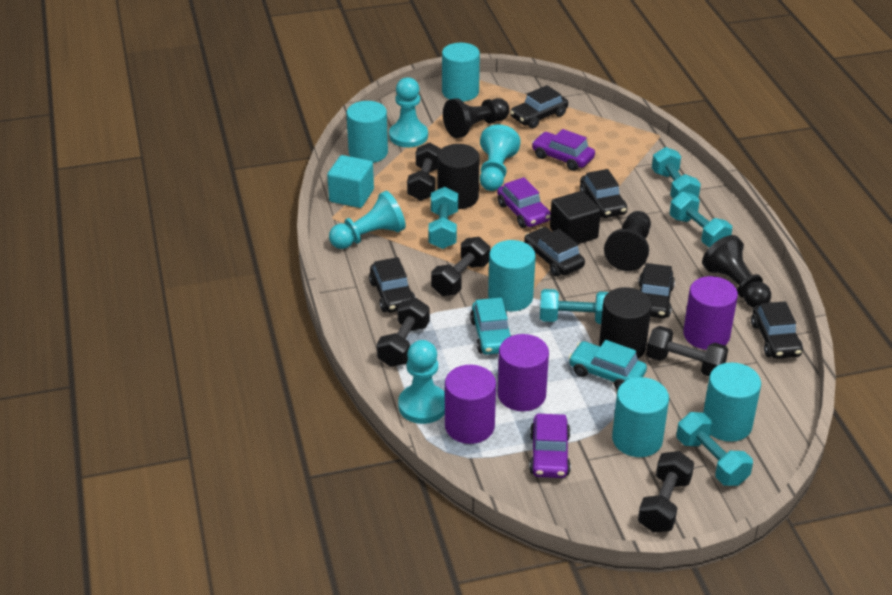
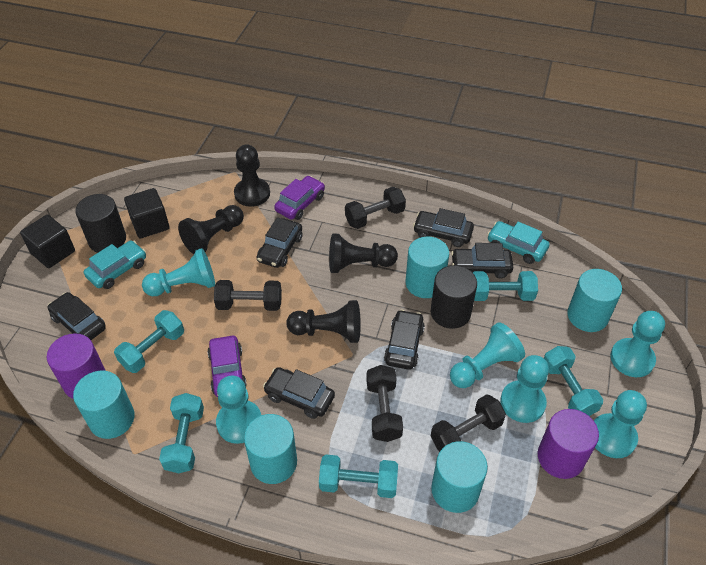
black cube: 1 -> 2
black dumbbell: 5 -> 4
black pawn: 3 -> 4
purple car: 3 -> 2
purple cylinder: 3 -> 2
turquoise cube: 1 -> 0
turquoise pawn: 4 -> 6

